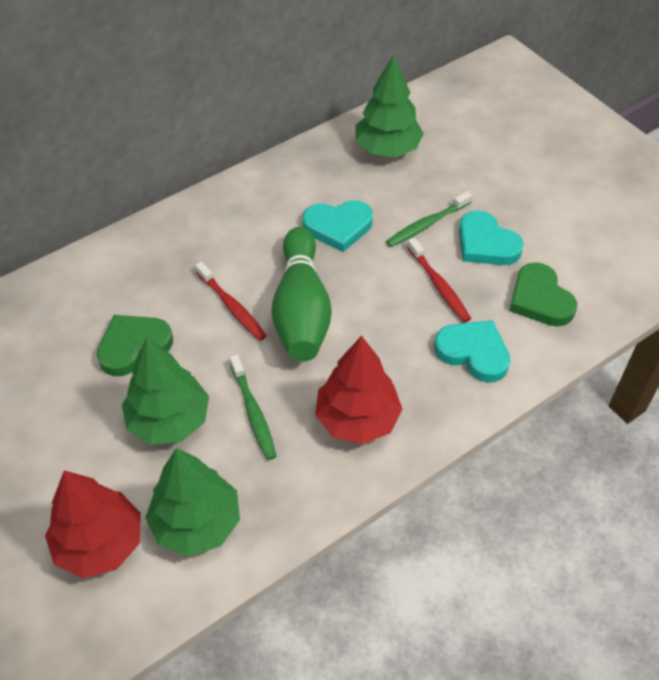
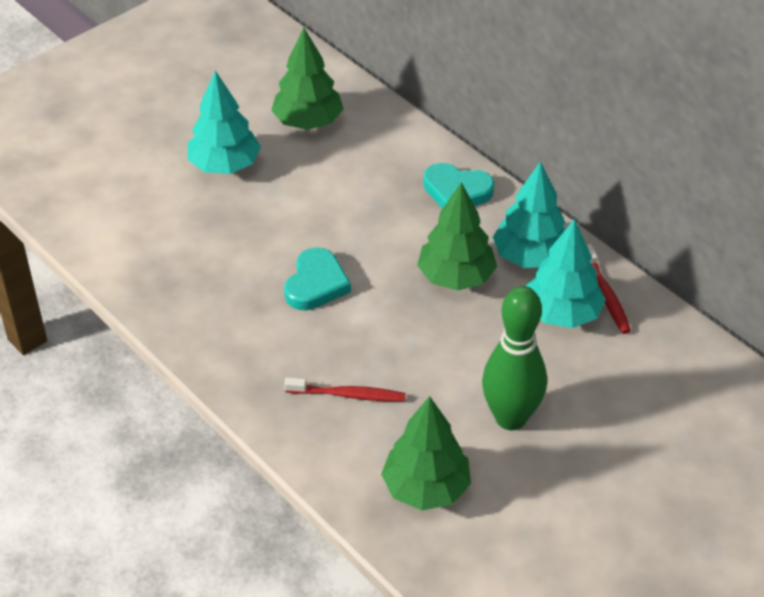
green heart: 2 -> 0
green toothbrush: 2 -> 0
red tree: 2 -> 0
turquoise heart: 3 -> 2
turquoise tree: 0 -> 3

